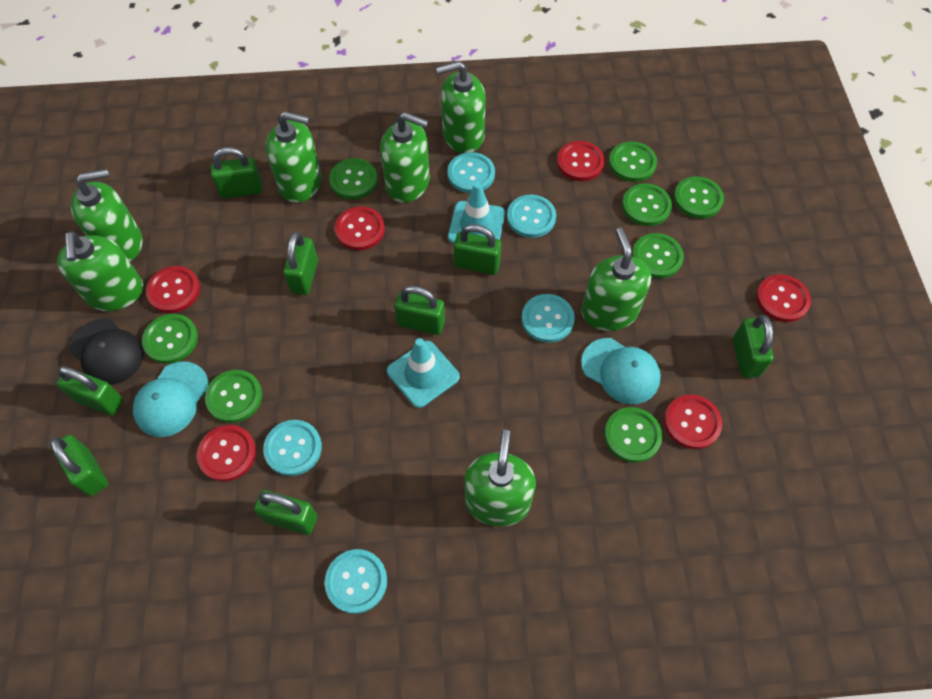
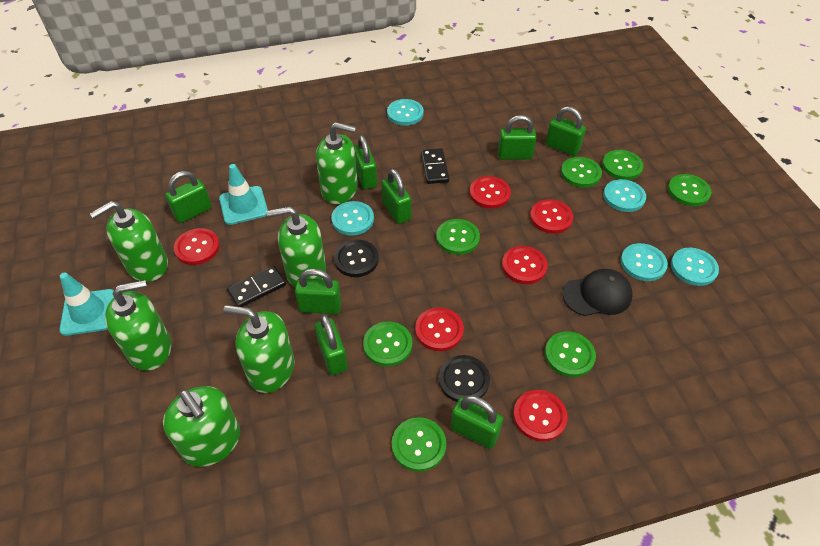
black button: 0 -> 2
black domino: 0 -> 2
green button: 8 -> 7
green soap dispenser: 7 -> 6
turquoise cap: 2 -> 0

